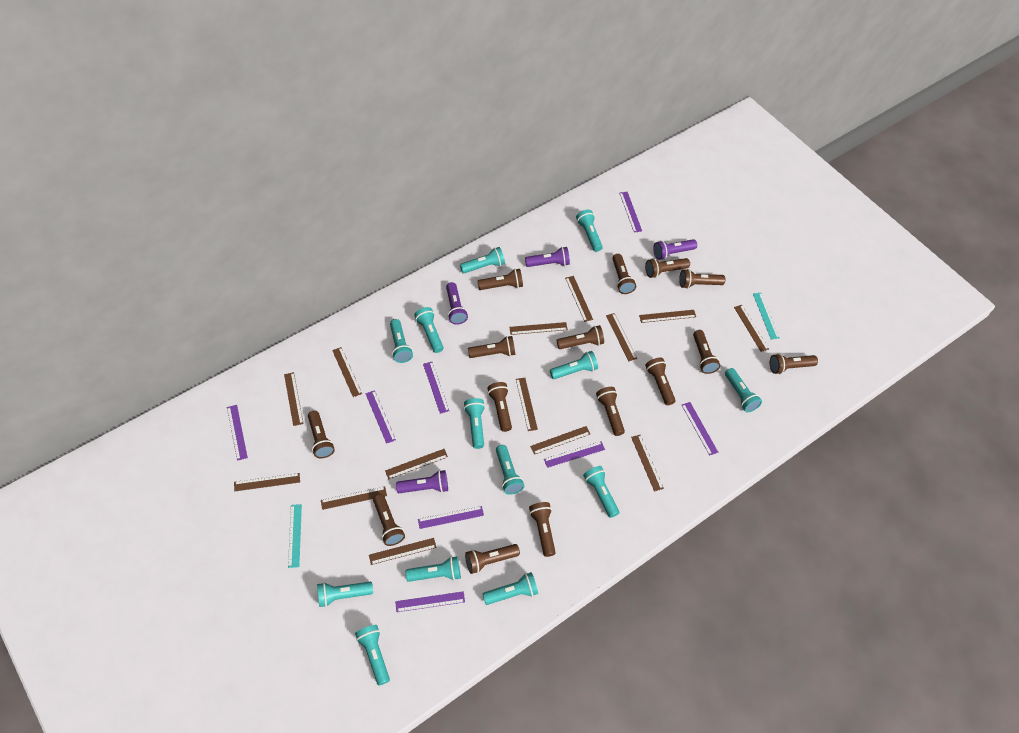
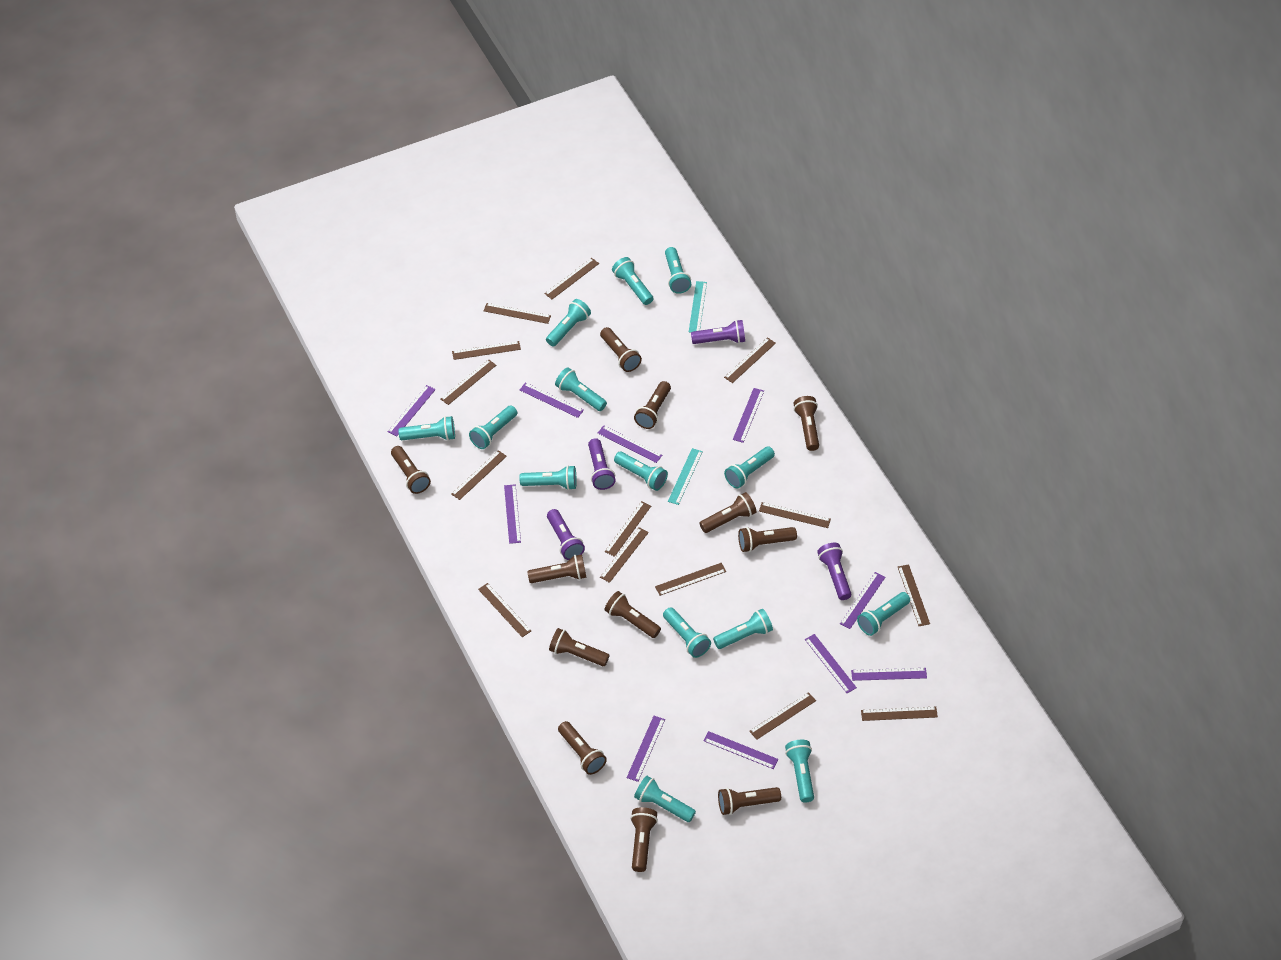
brown flashlight: 15 -> 12
purple ruler: 8 -> 10
turquoise flashlight: 13 -> 14

